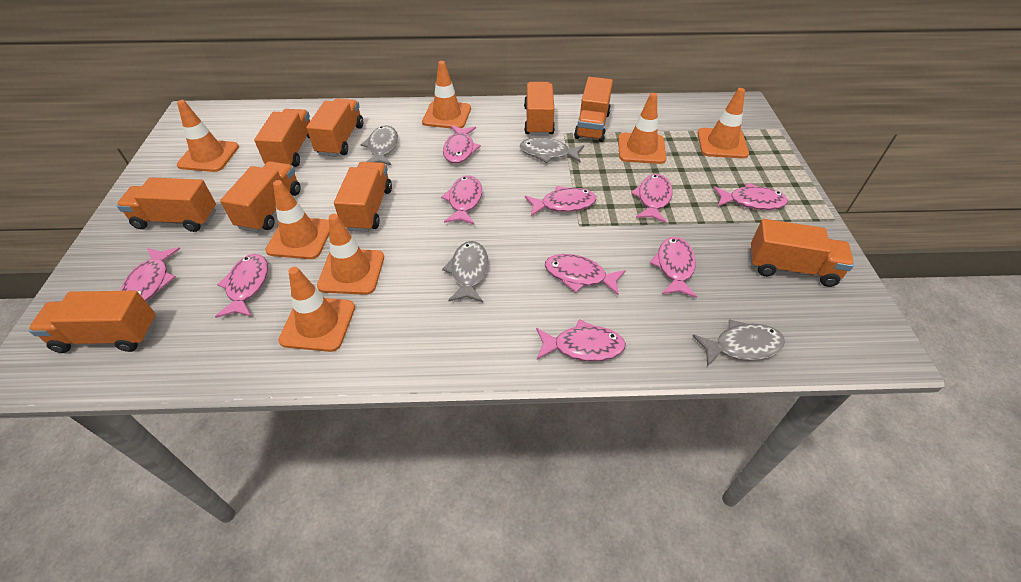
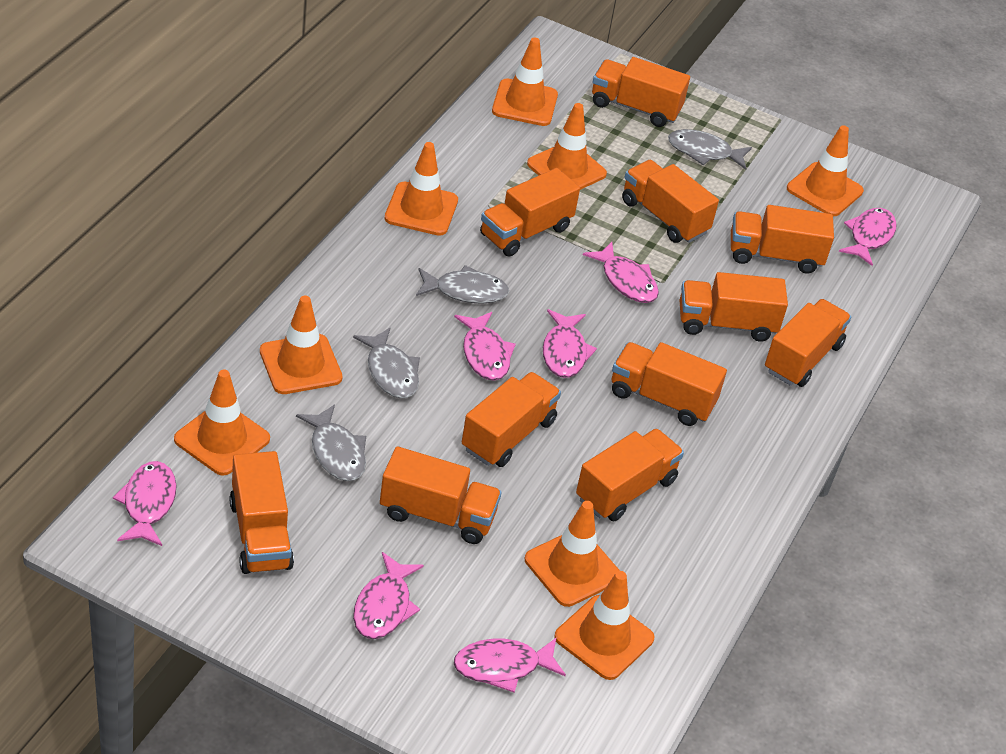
orange traffic cone: 7 -> 8
orange truck: 9 -> 11
pink fish: 10 -> 7

